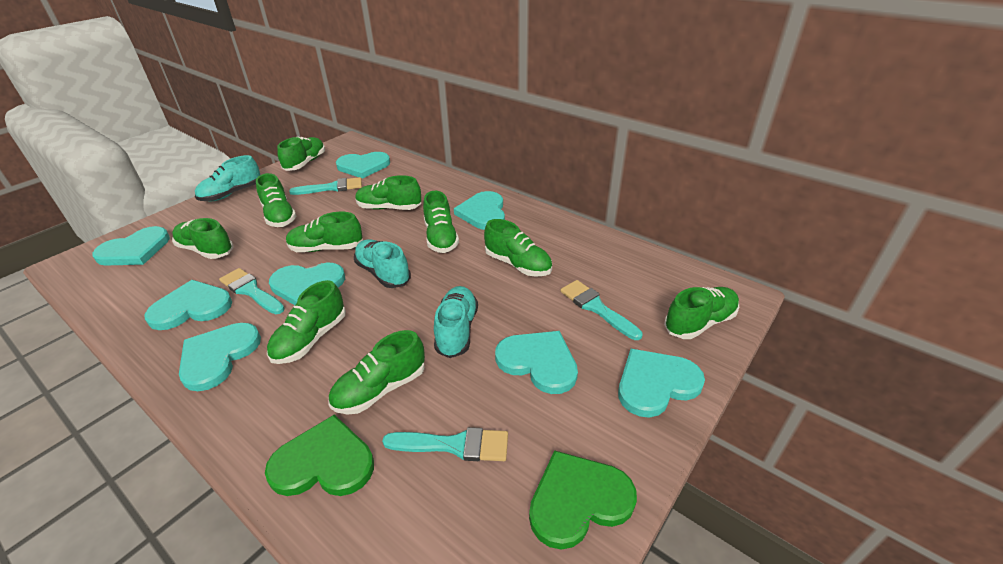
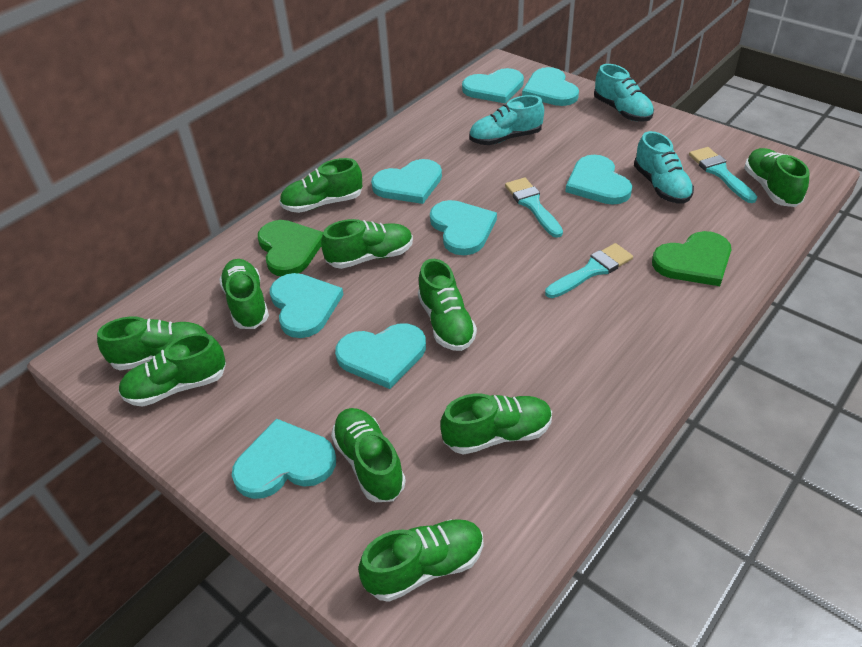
turquoise brush: 4 -> 3

